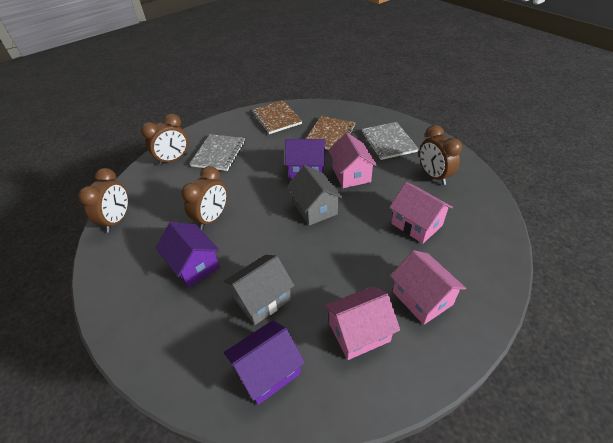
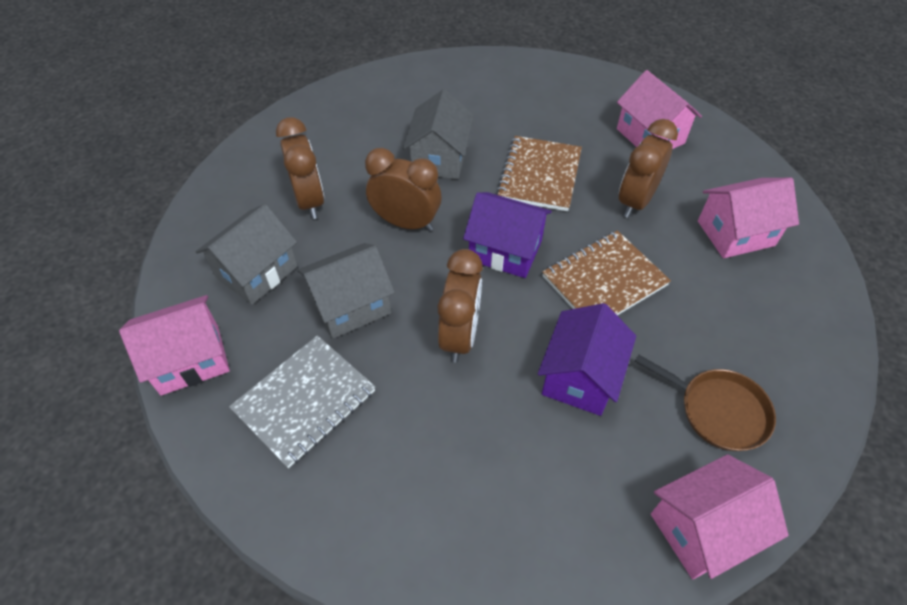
brown pan: 0 -> 1
grey house: 2 -> 3
grey notebook: 2 -> 1
purple house: 3 -> 2

